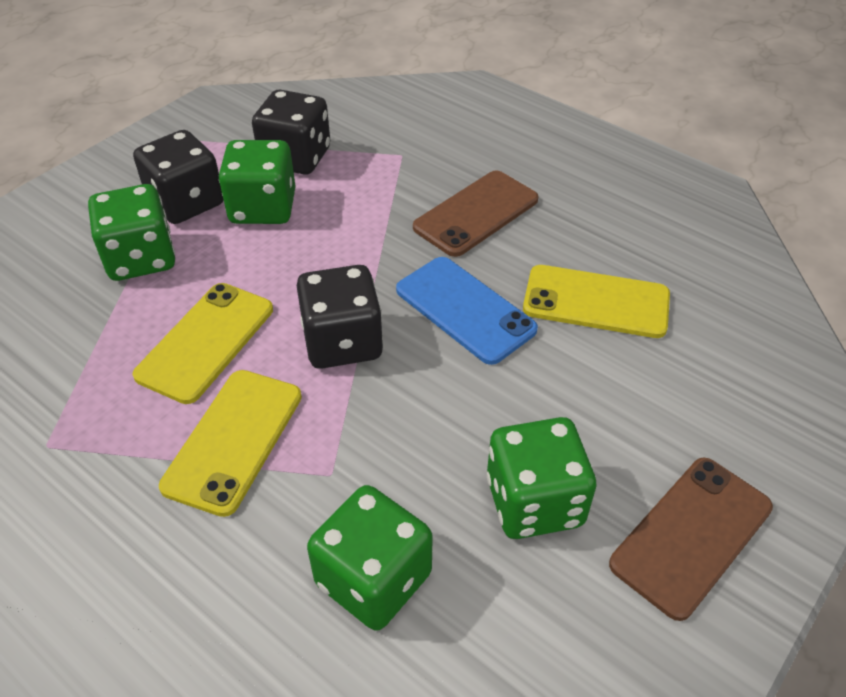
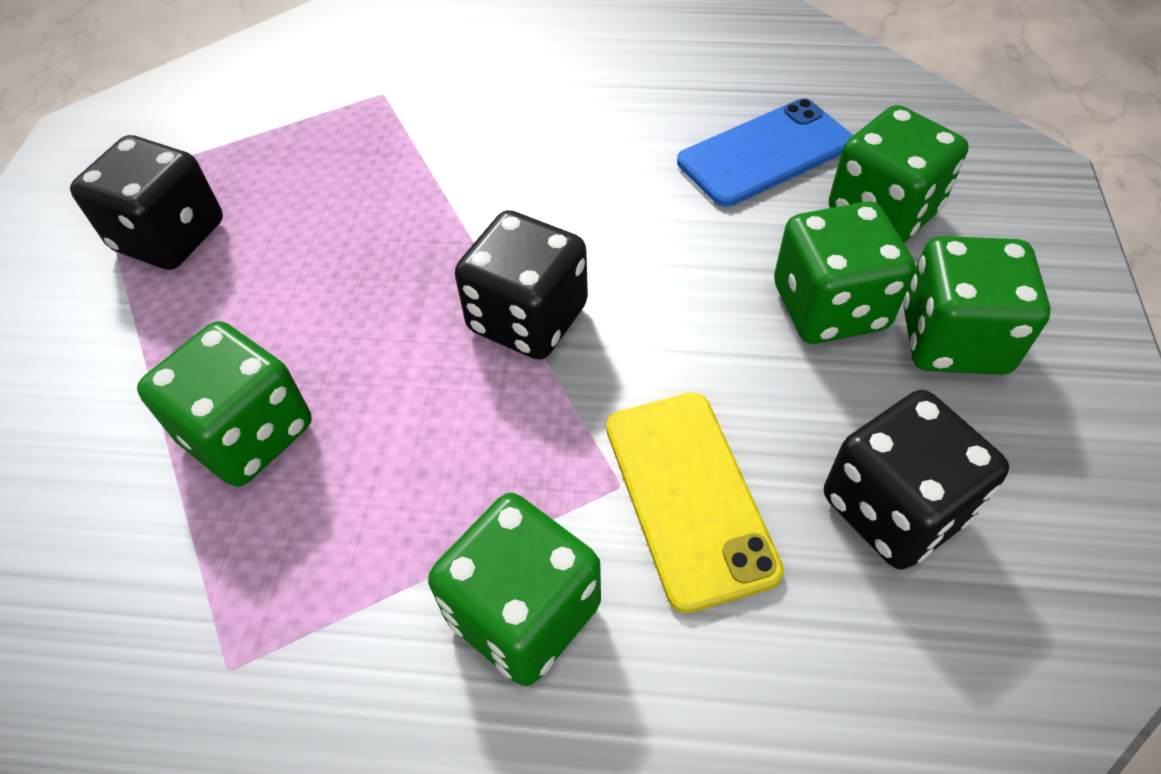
brown phone: 2 -> 0
green dice: 4 -> 5
yellow phone: 3 -> 1

